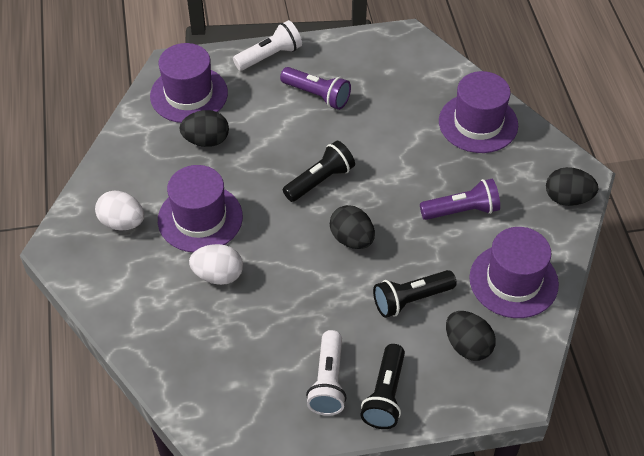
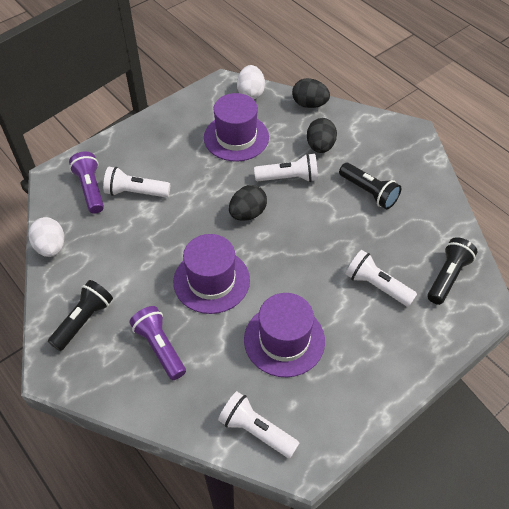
black egg: 4 -> 3
purple hat: 4 -> 3
white flashlight: 2 -> 4

